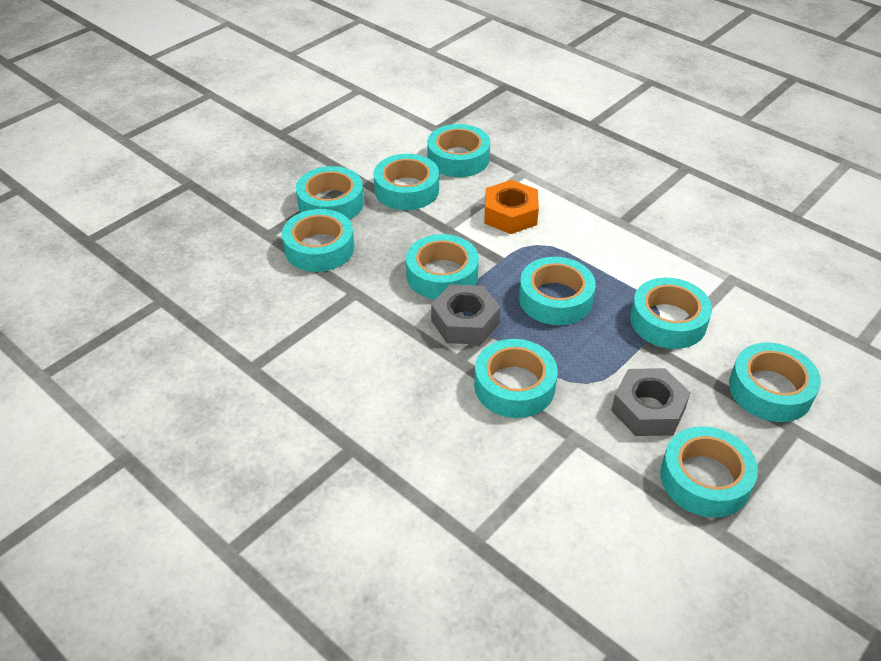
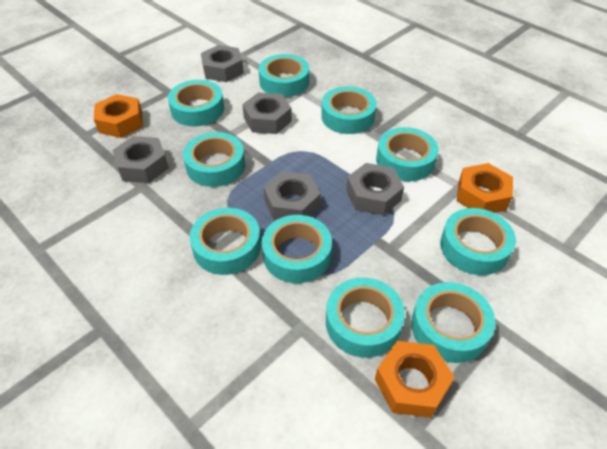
grey nut: 2 -> 5
orange nut: 1 -> 3

